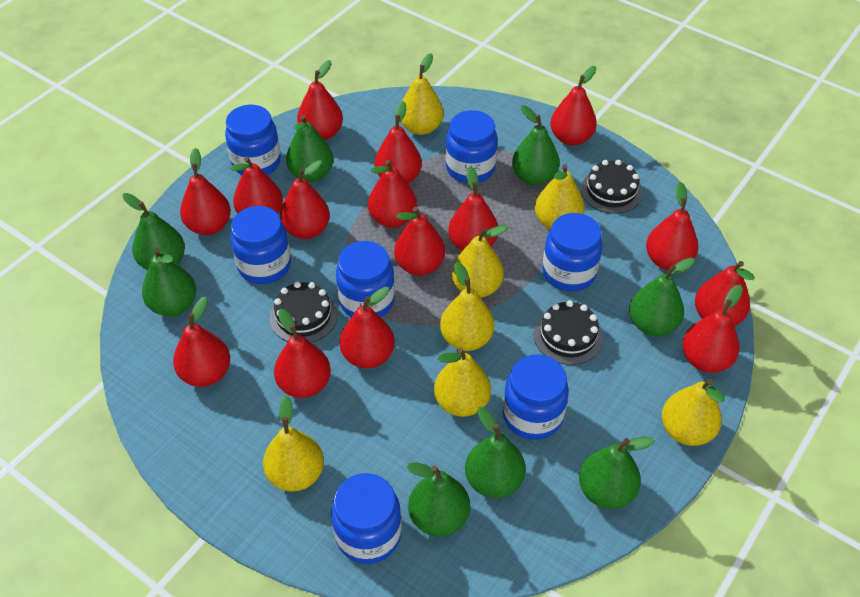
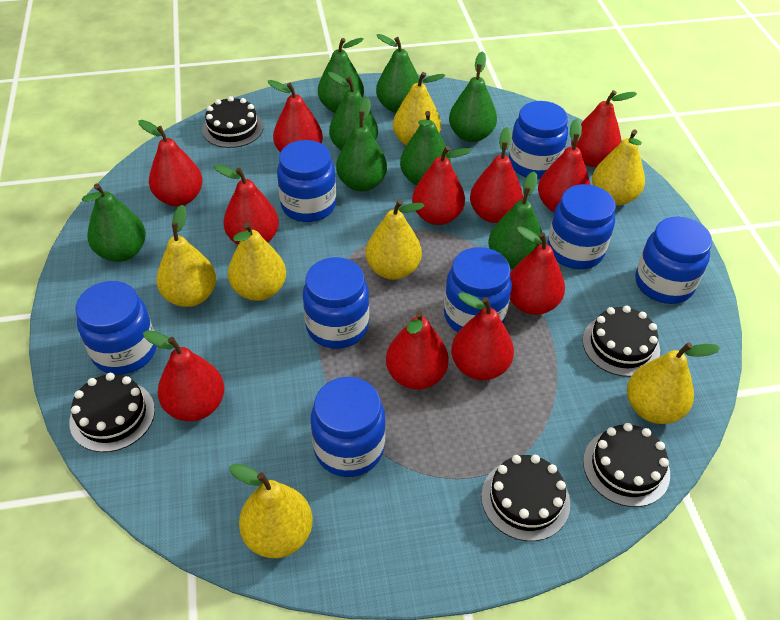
black cake: 3 -> 5
blue jar: 7 -> 8
red pear: 15 -> 11

